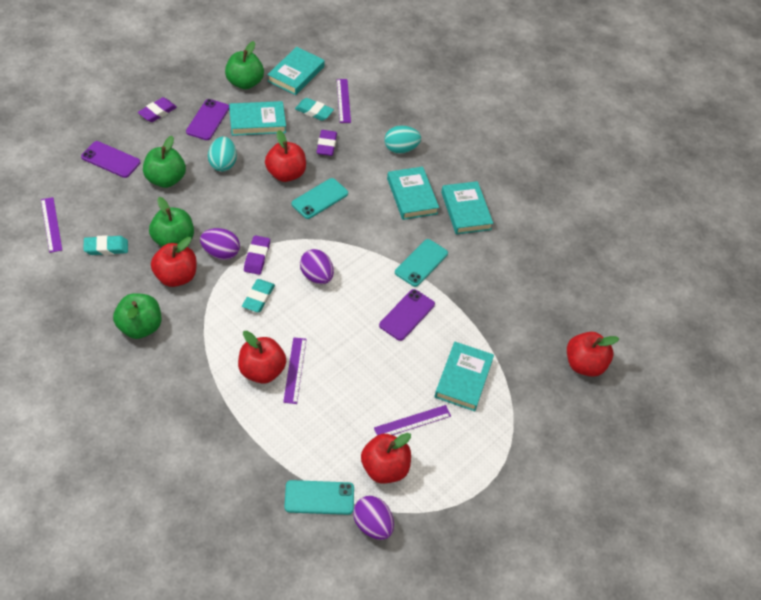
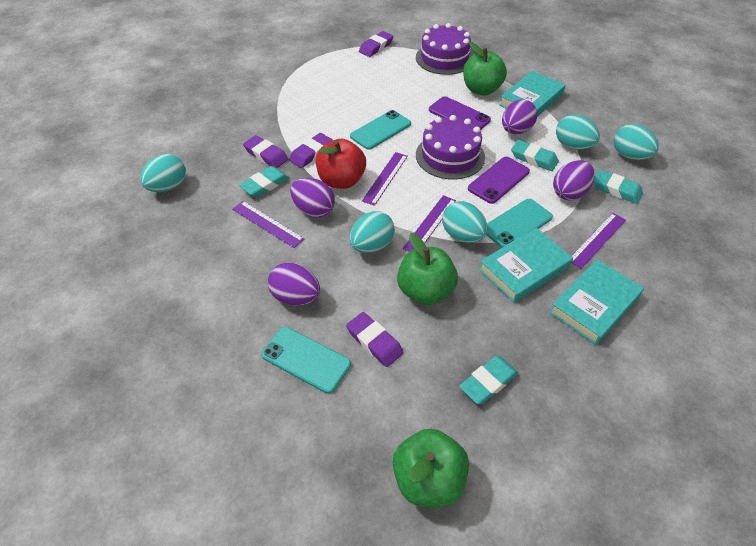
green apple: 4 -> 3
purple cake: 0 -> 2
purple egg: 3 -> 4
purple eraser: 3 -> 4
purple phone: 3 -> 2
red apple: 5 -> 1
turquoise book: 5 -> 3
turquoise egg: 2 -> 5
turquoise eraser: 3 -> 4

